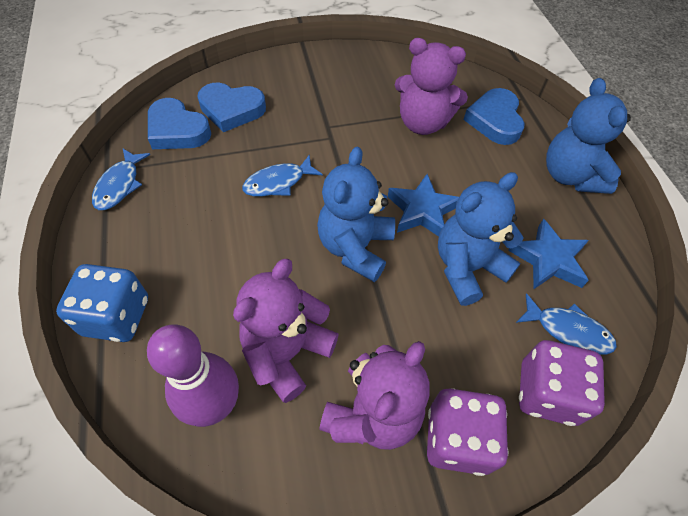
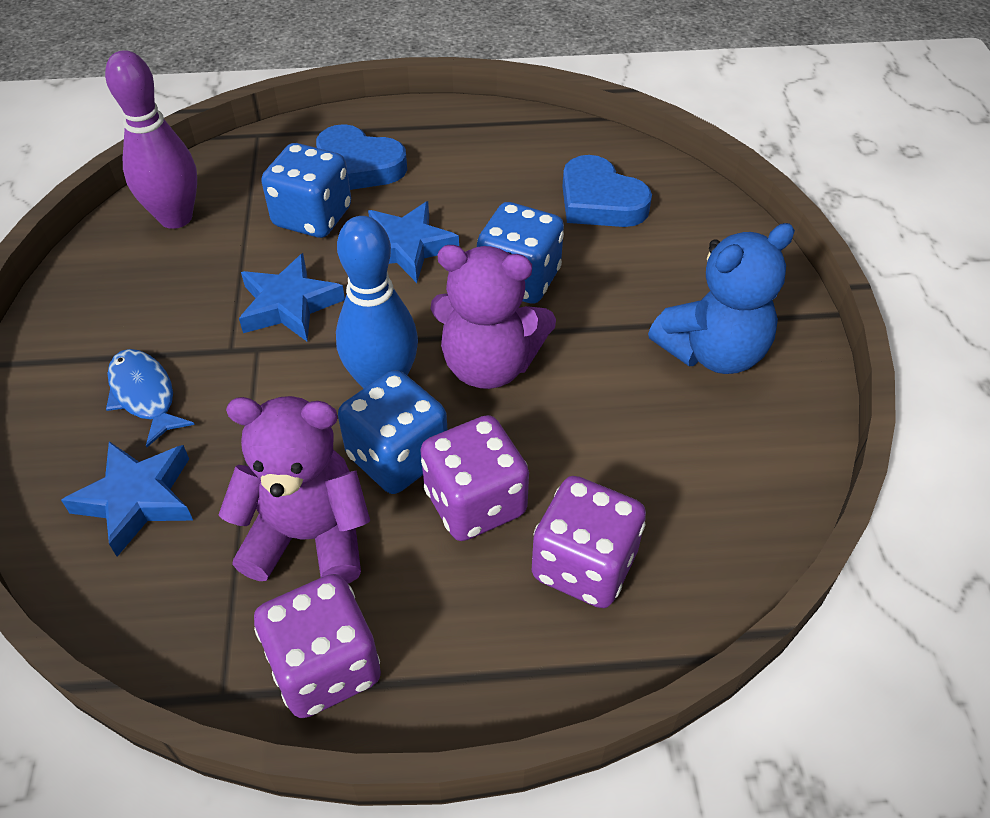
blue bowling pin: 0 -> 1
blue dice: 1 -> 3
blue fish: 3 -> 1
blue heart: 3 -> 2
blue star: 2 -> 3
blue teddy bear: 3 -> 1
purple dice: 2 -> 3
purple teddy bear: 3 -> 2

